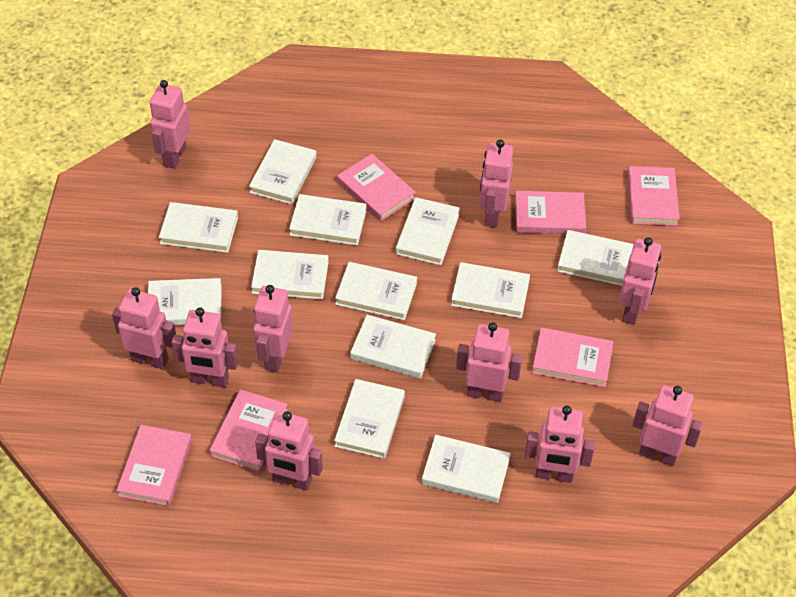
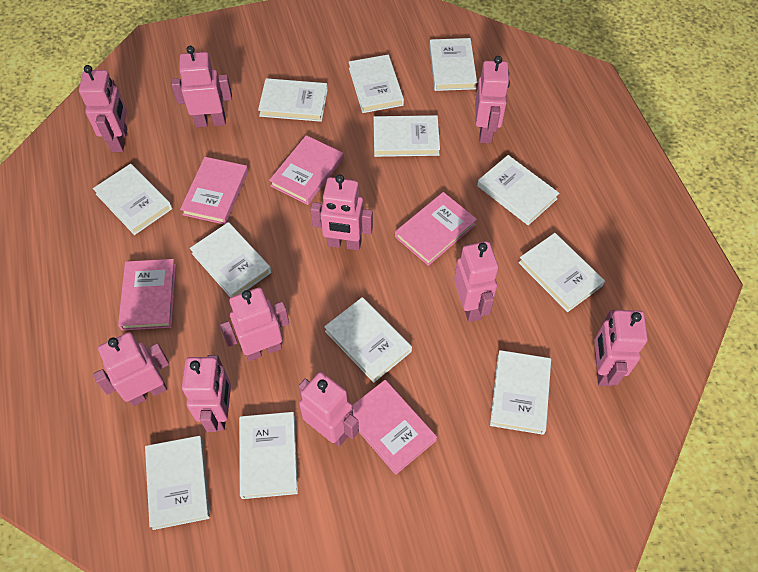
pink book: 6 -> 5

